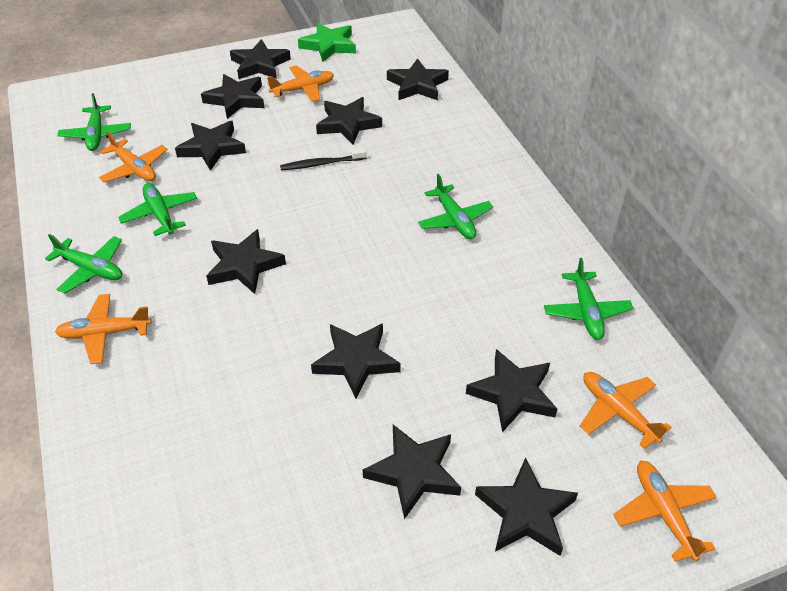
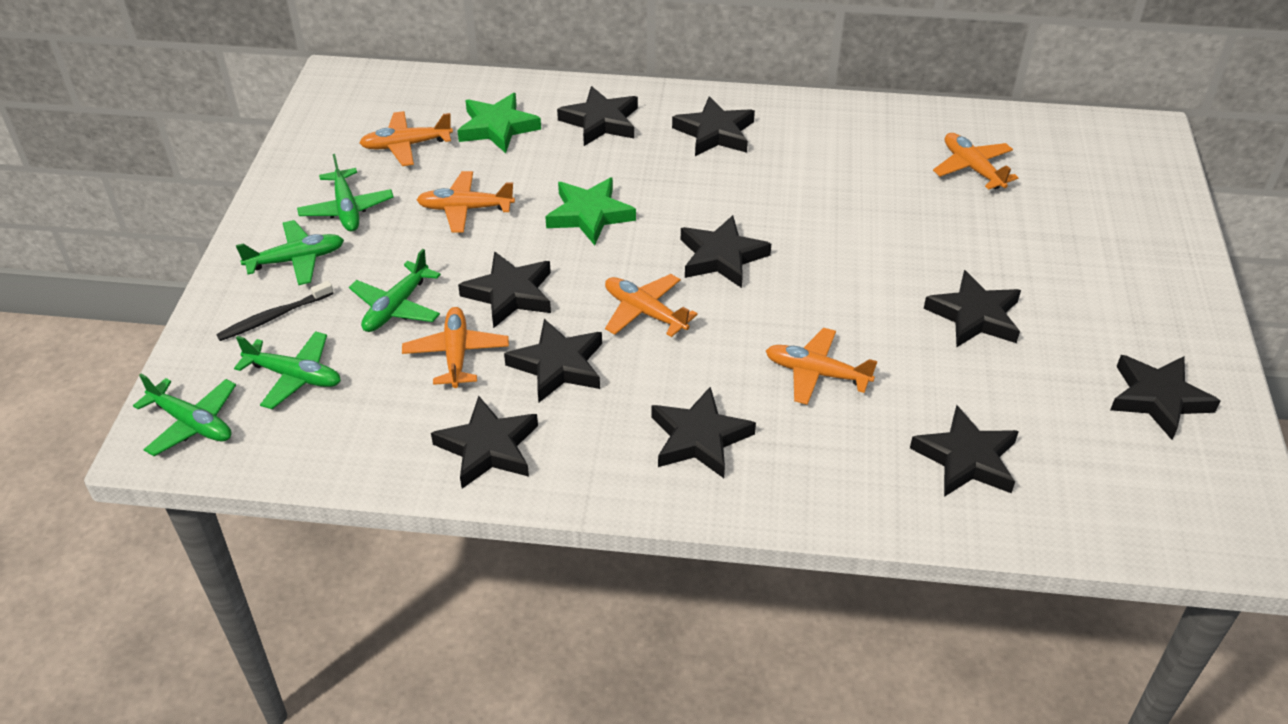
green star: 1 -> 2
orange plane: 5 -> 6

